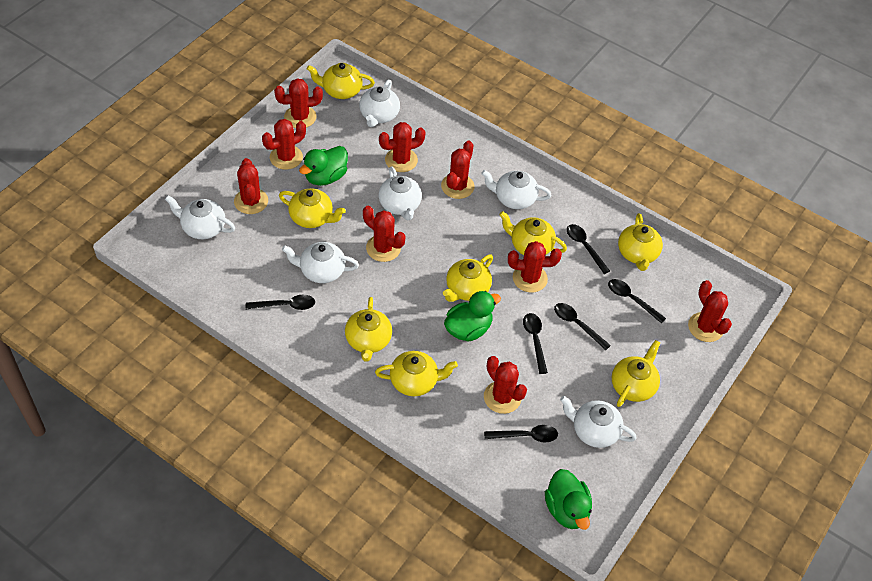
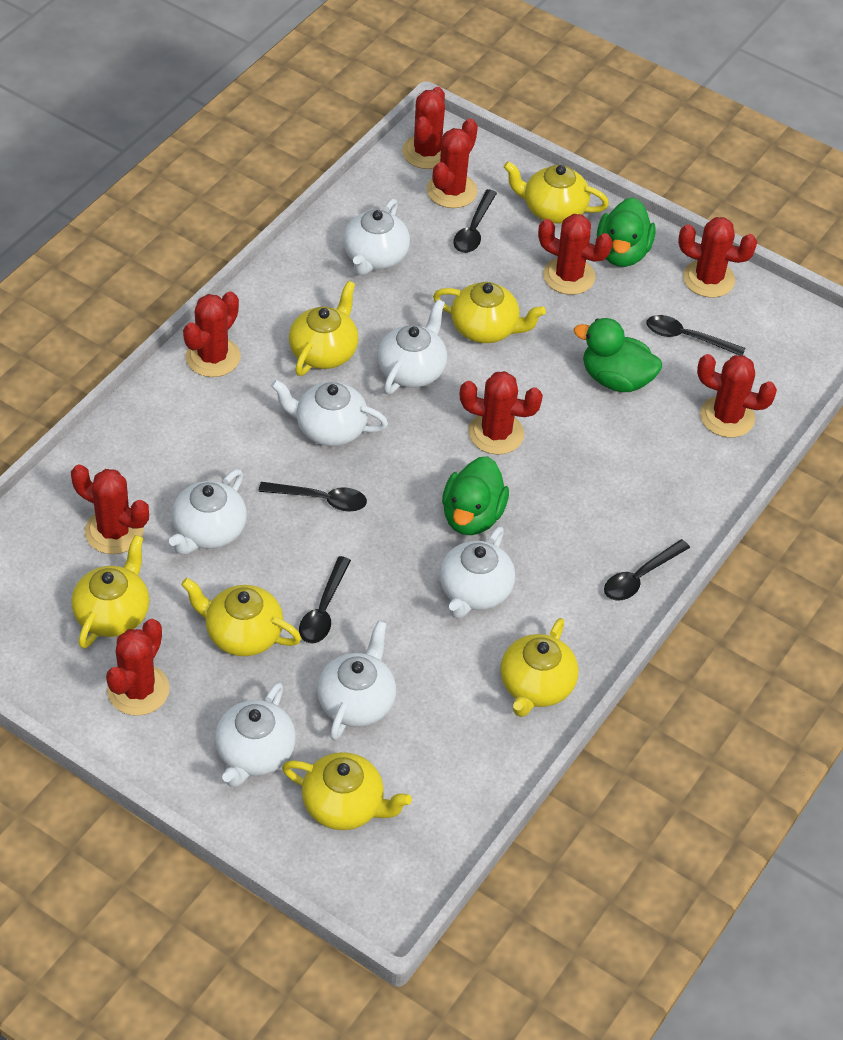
black spoon: 6 -> 5
white teapot: 6 -> 7
yellow teapot: 8 -> 7

